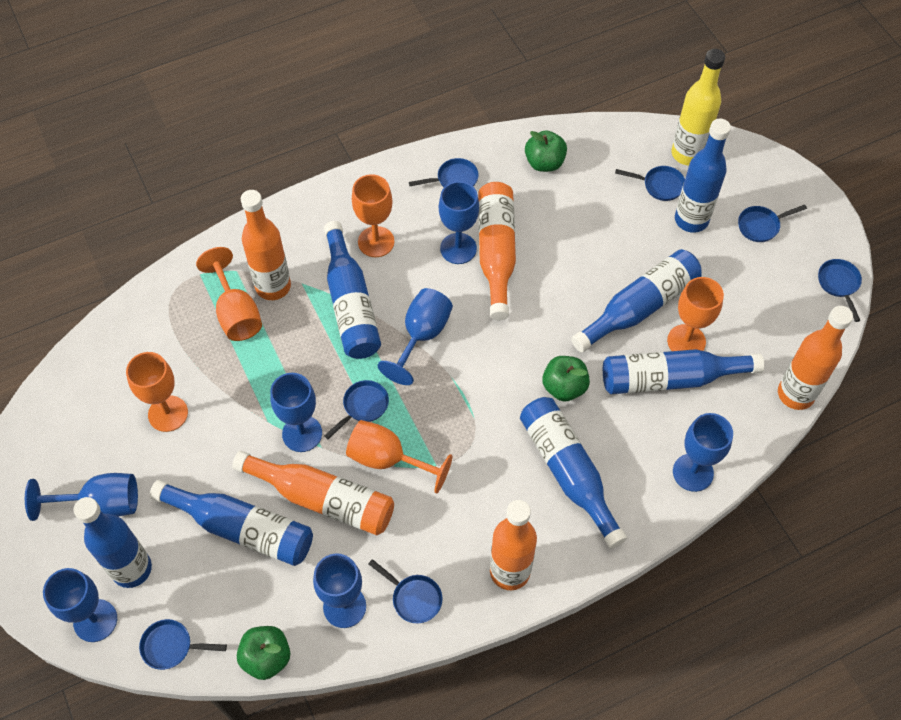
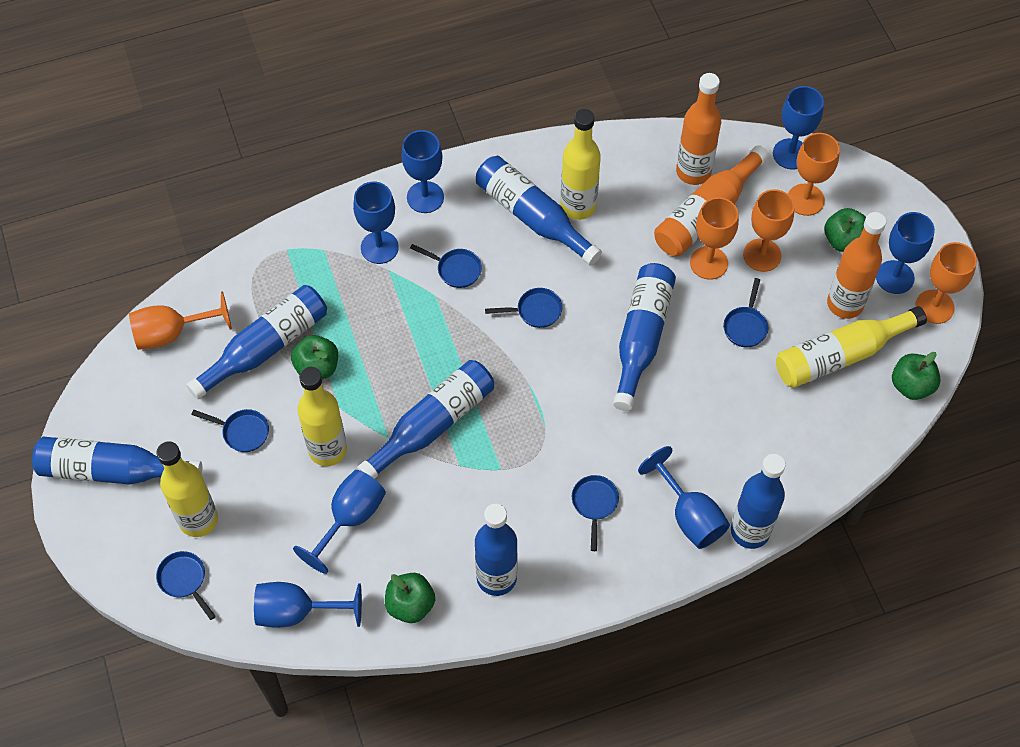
blue pan: 7 -> 6
green apple: 3 -> 4
orange bottle: 5 -> 3
yellow bottle: 1 -> 4

